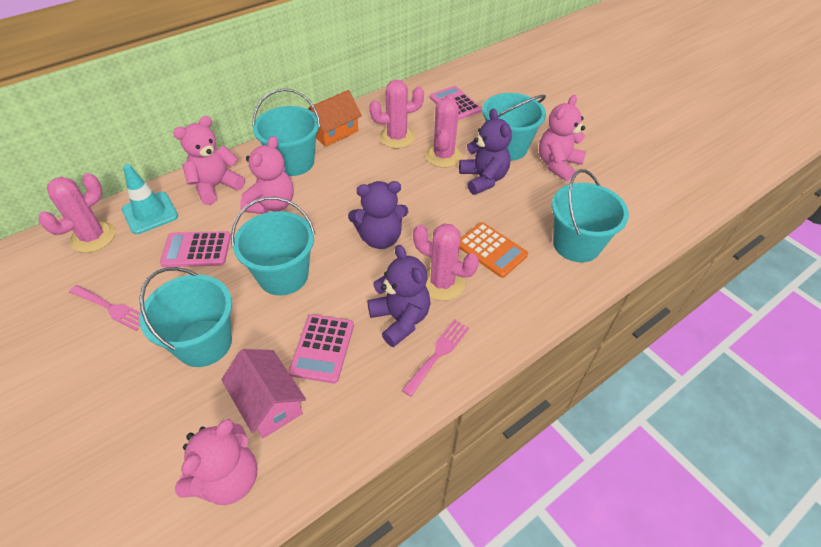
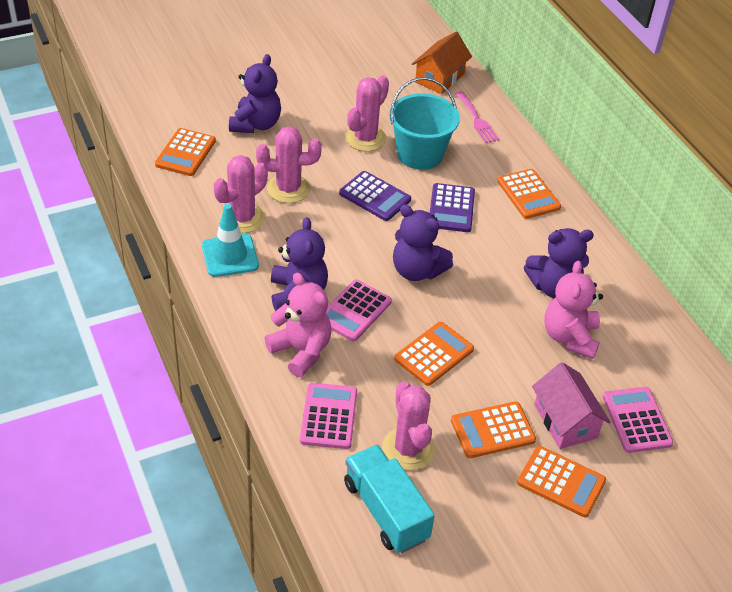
orange calculator: 1 -> 5
pink fork: 2 -> 1
pink teddy bear: 4 -> 2
purple calculator: 0 -> 2
purple teddy bear: 3 -> 4
turquoise bucket: 5 -> 1
turquoise truck: 0 -> 1

